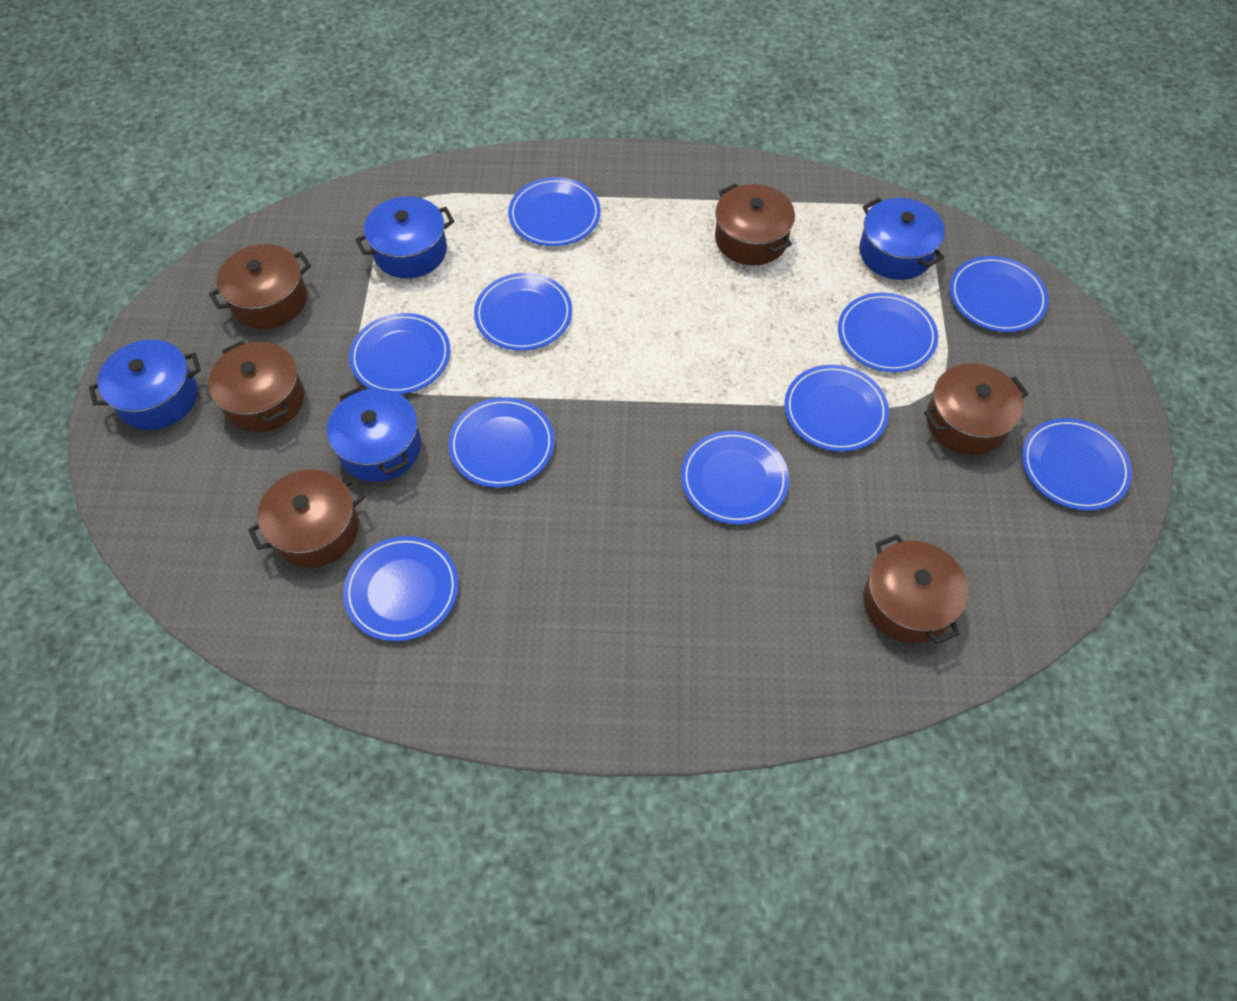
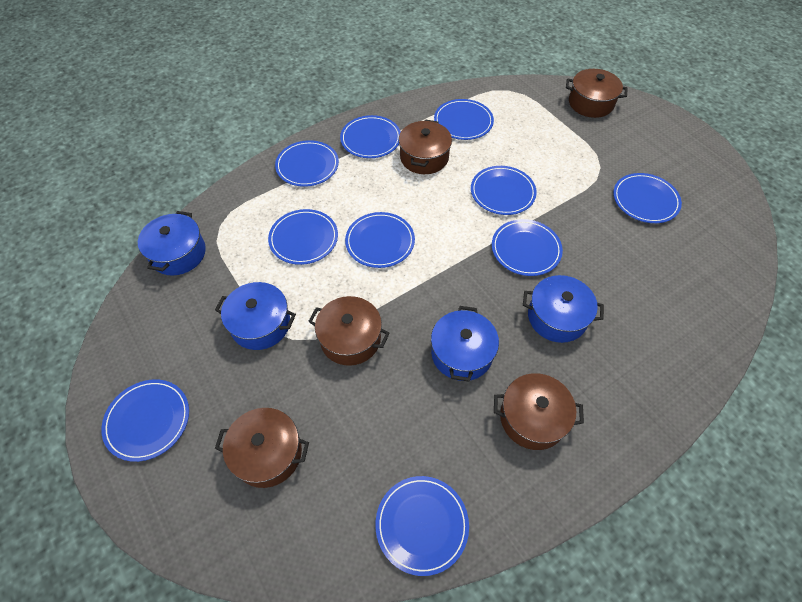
brown pot: 6 -> 5

